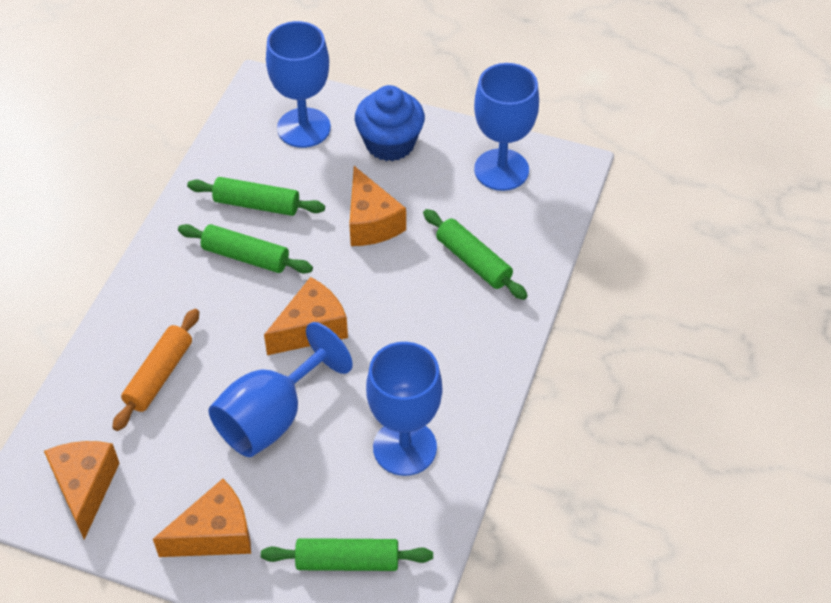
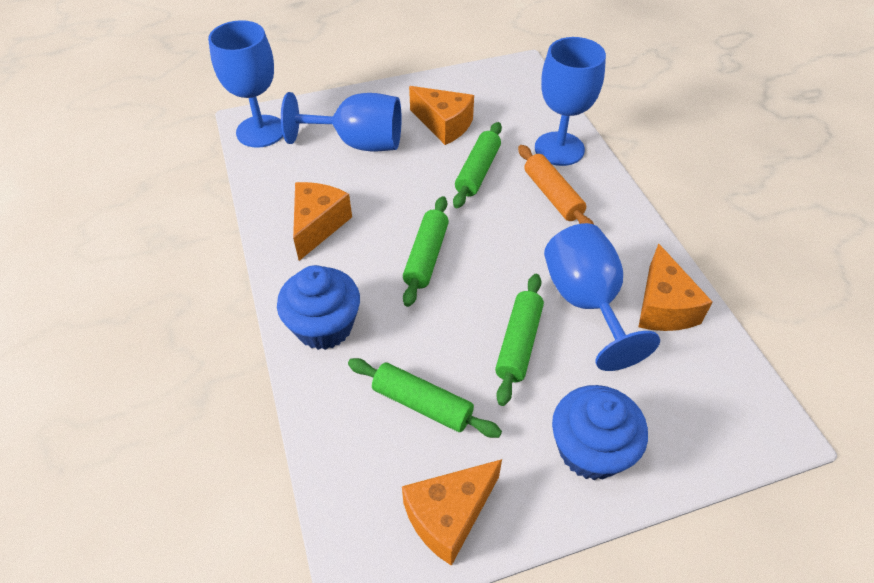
blue cupcake: 1 -> 2

